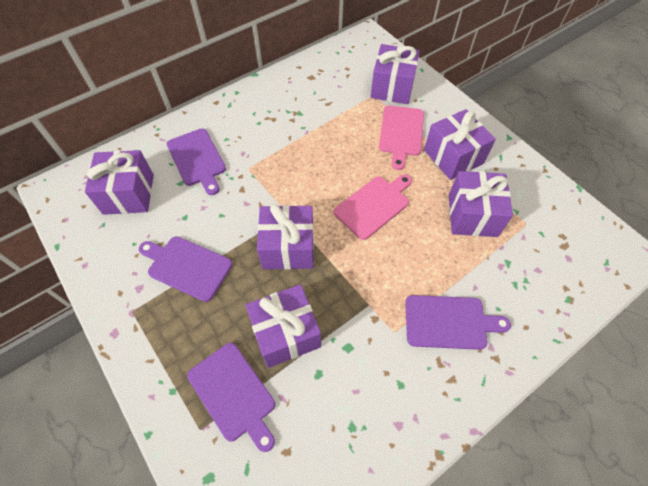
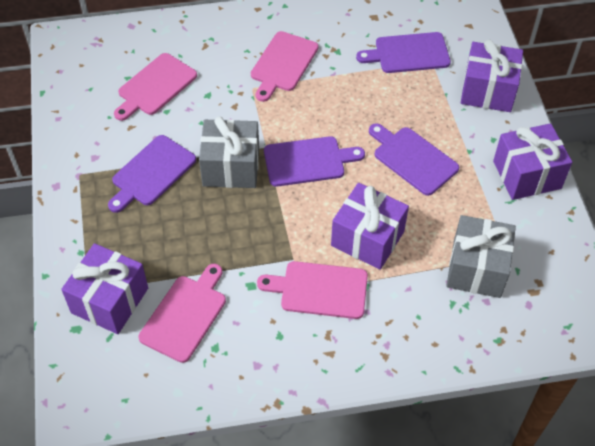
grey gift: 0 -> 2
pink cutting board: 2 -> 4
purple gift: 6 -> 4

